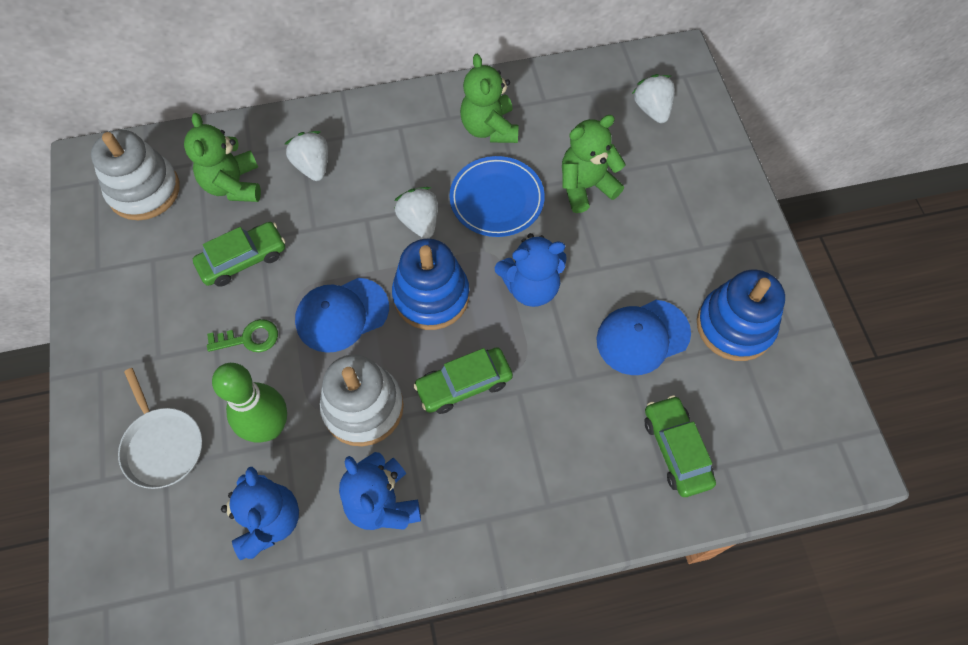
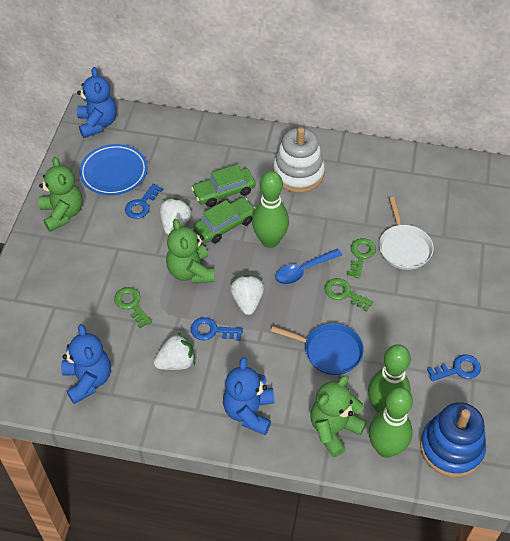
blue cap: 2 -> 0
blue key: 0 -> 3
blue pan: 0 -> 1
blue spoon: 0 -> 1
blue stacking toy: 2 -> 1
green bowling pin: 1 -> 3
green car: 3 -> 2
green key: 1 -> 3
white stacking toy: 2 -> 1

